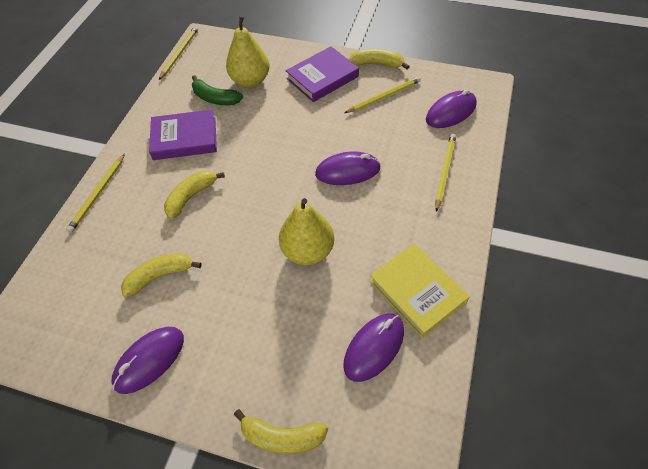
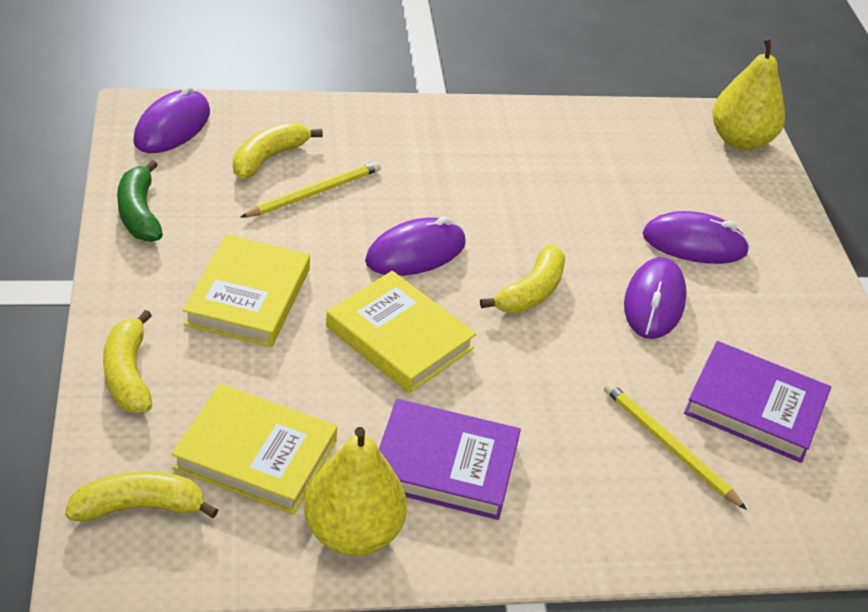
yellow book: 1 -> 3
yellow pencil: 4 -> 2

